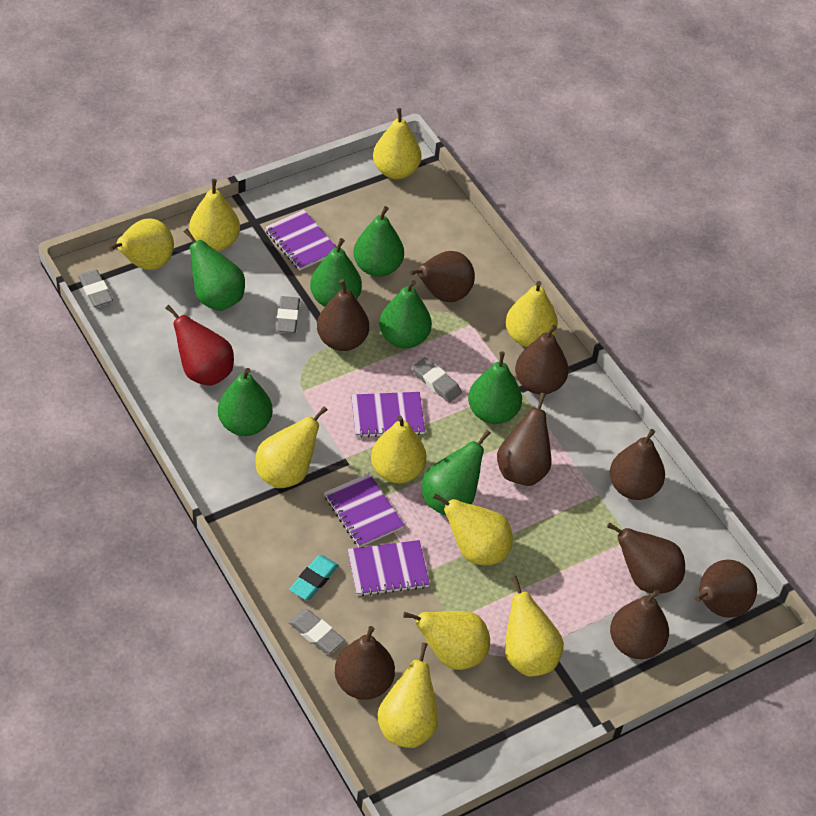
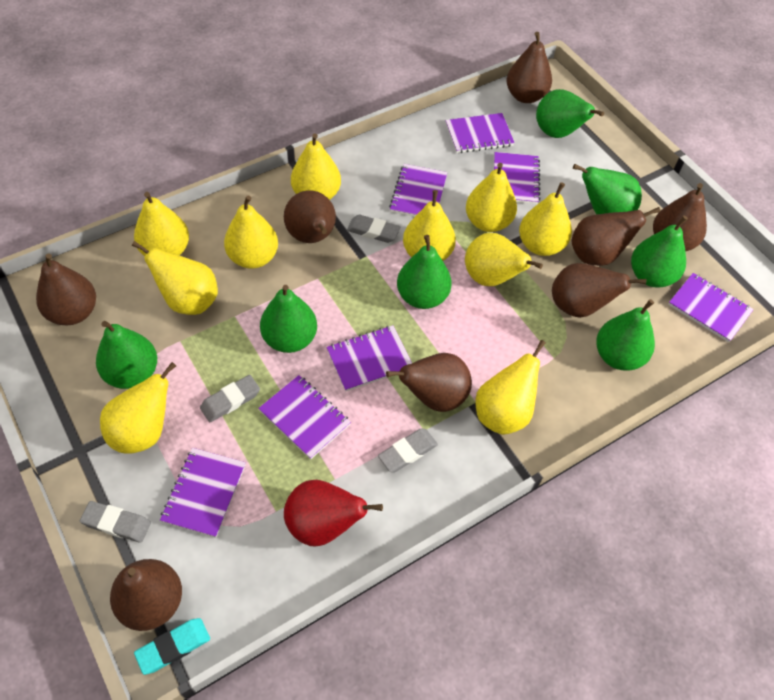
brown pear: 9 -> 8
purple notebook: 4 -> 7

